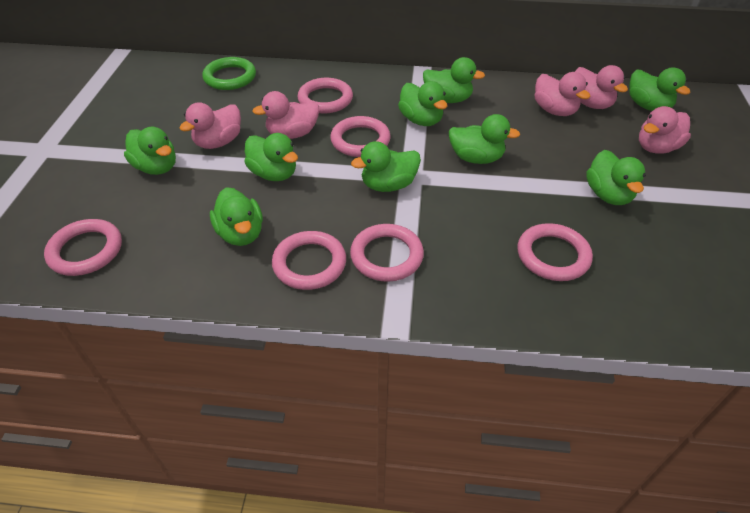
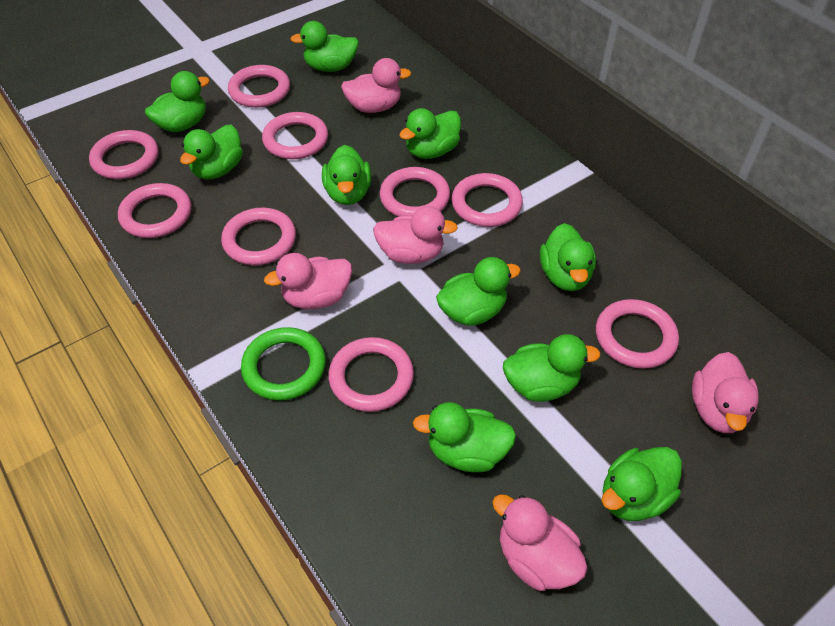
green duck: 9 -> 10
pink ring: 6 -> 9

